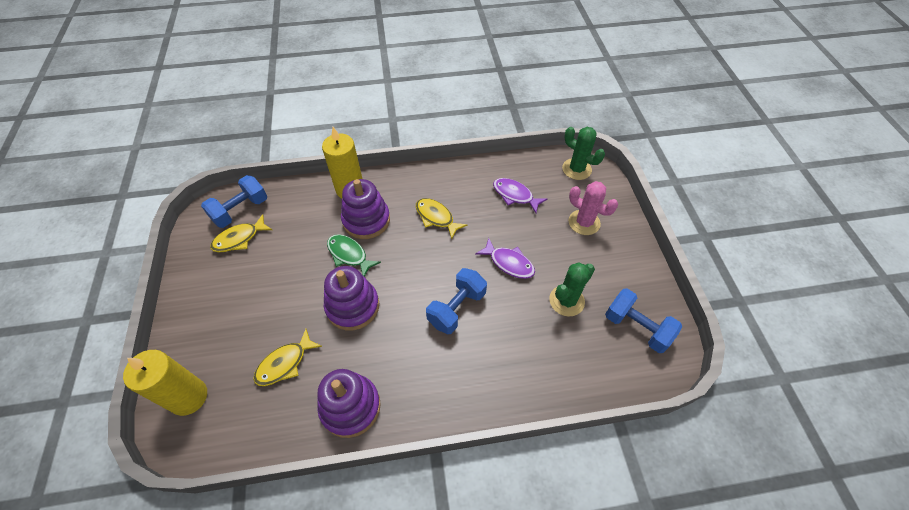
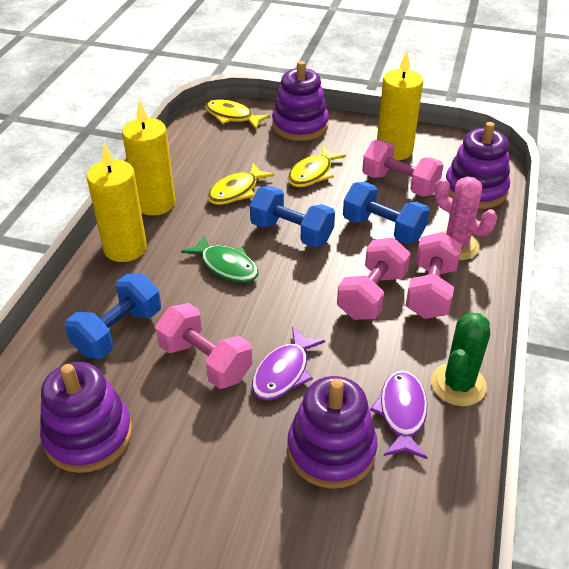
green cactus: 2 -> 1
pink dumbbell: 0 -> 4
purple stacking toy: 3 -> 4
yellow candle: 2 -> 3

